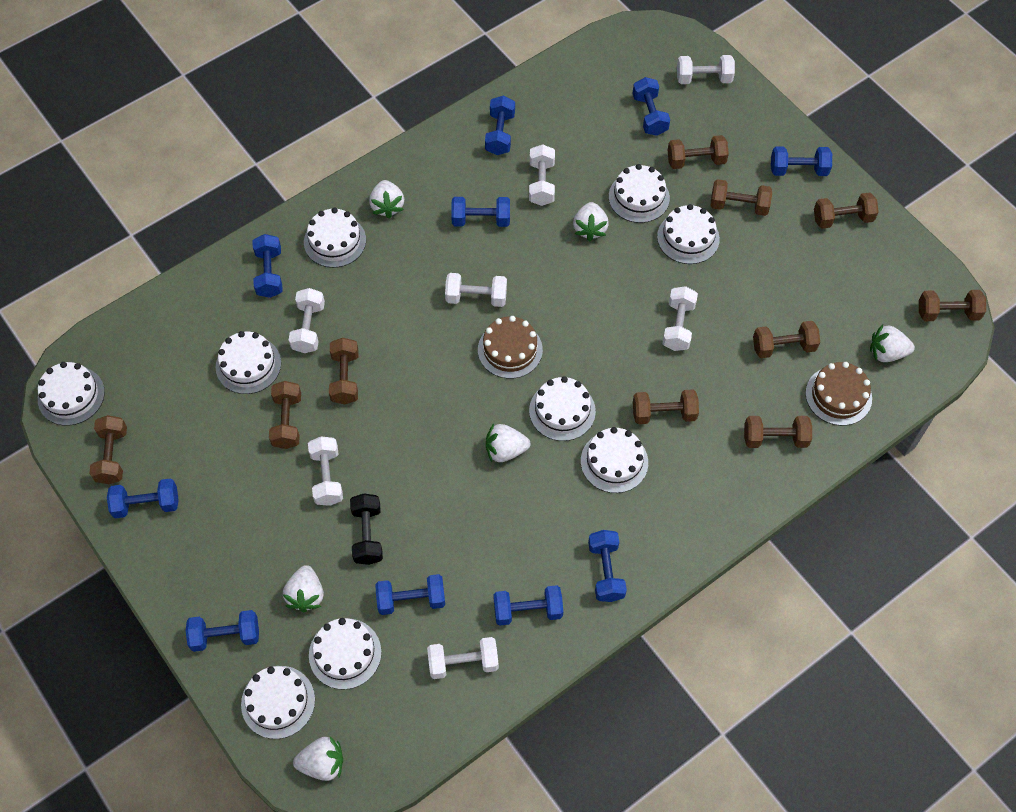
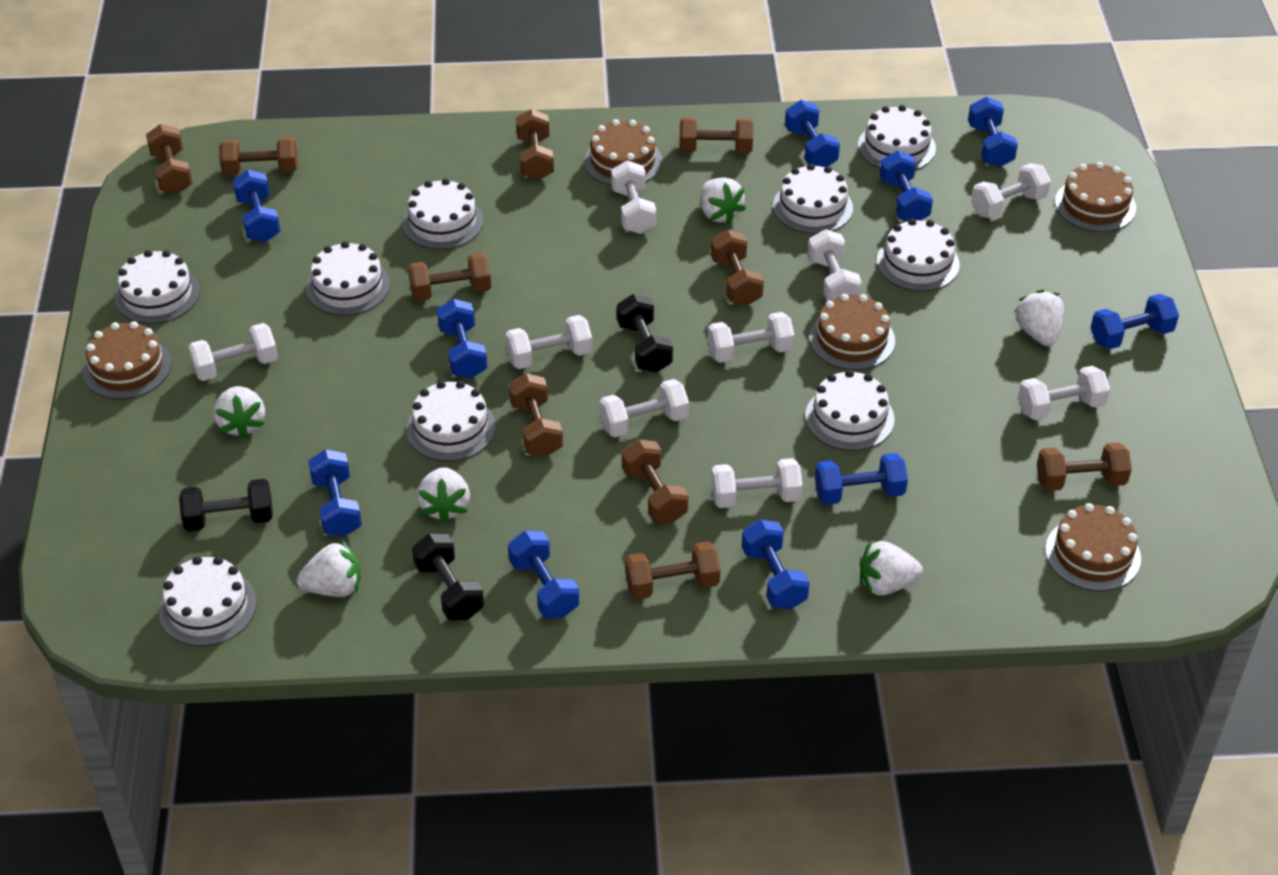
black dumbbell: 1 -> 3
brown cake: 2 -> 5
white dumbbell: 7 -> 9

